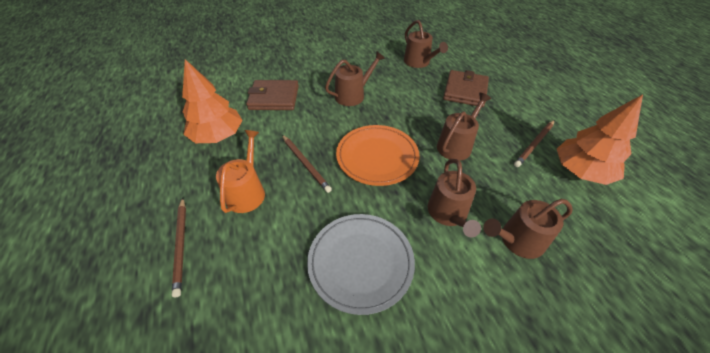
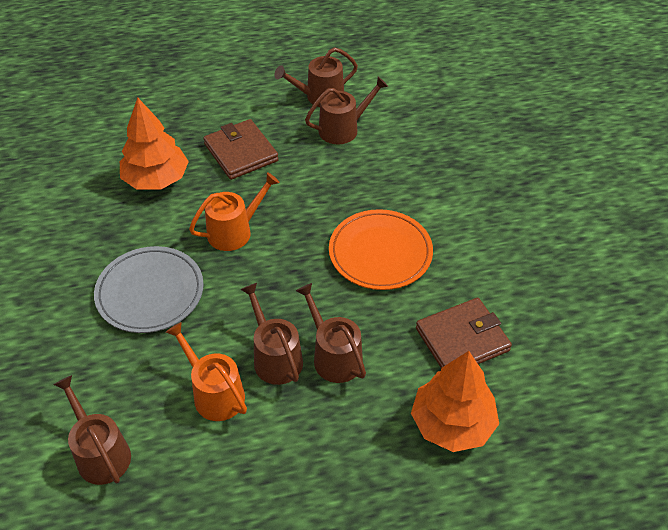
brown pencil: 3 -> 0
orange watering can: 1 -> 2

